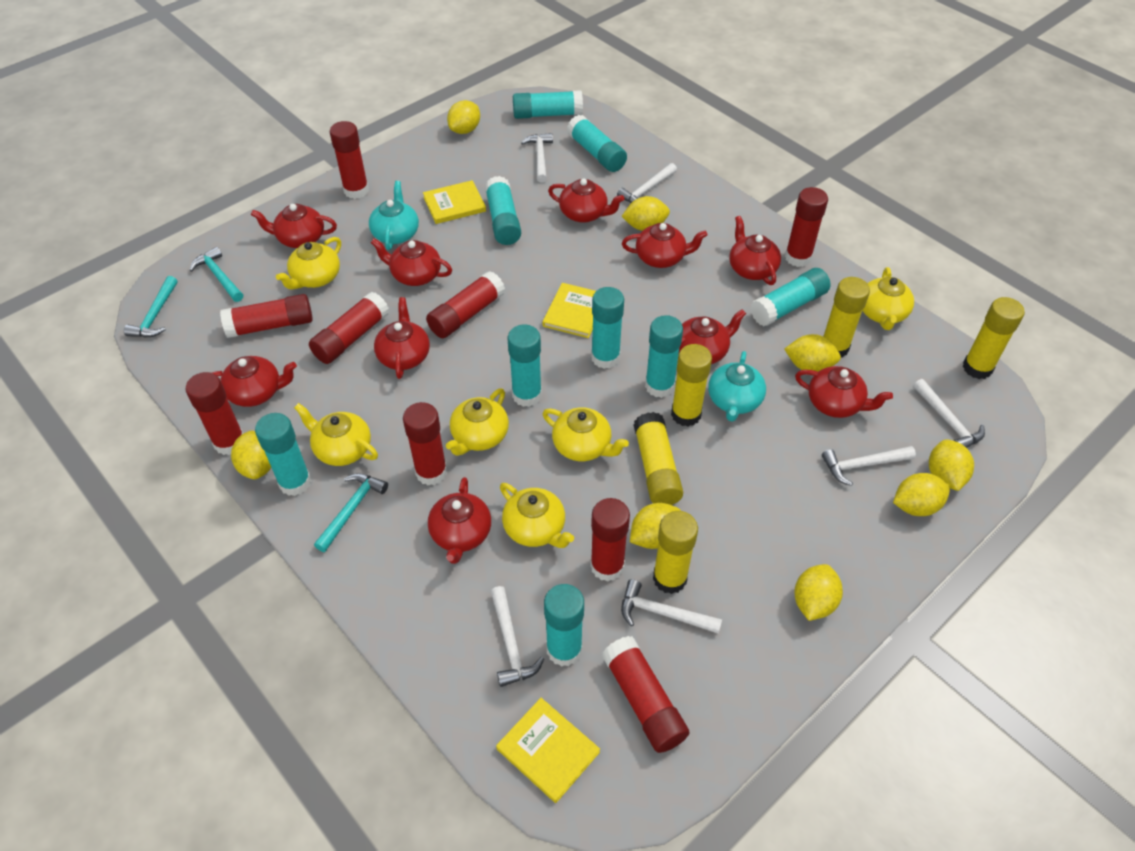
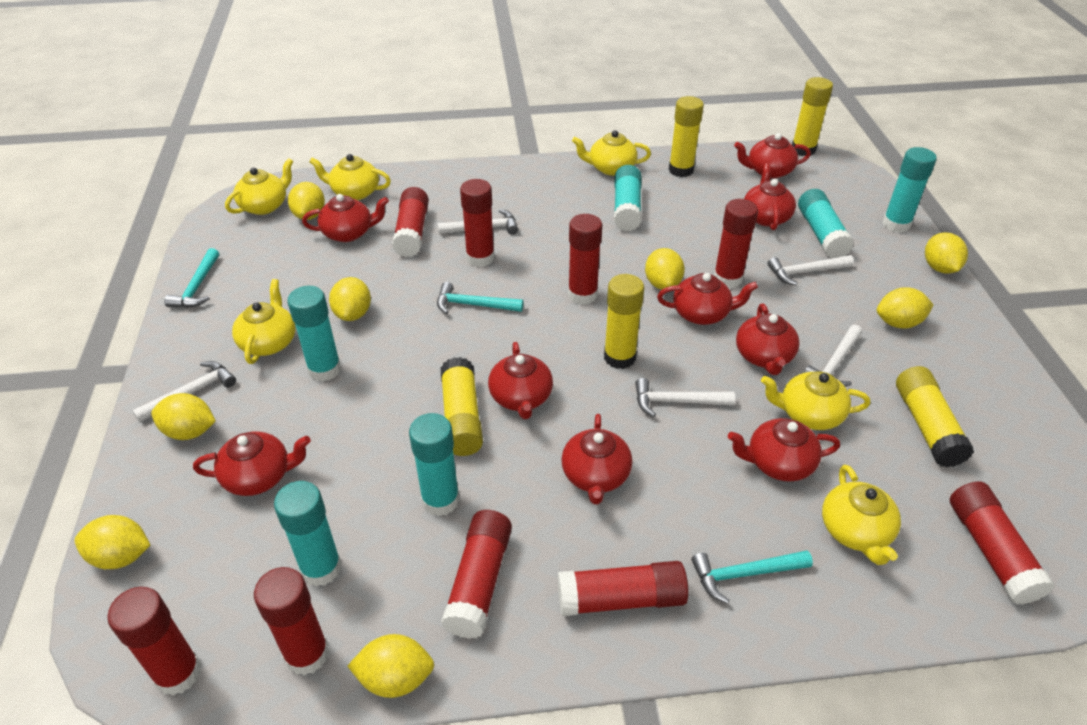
red teapot: 10 -> 9
turquoise glue stick: 9 -> 6
turquoise teapot: 2 -> 0
white hammer: 6 -> 5
yellow book: 3 -> 0

